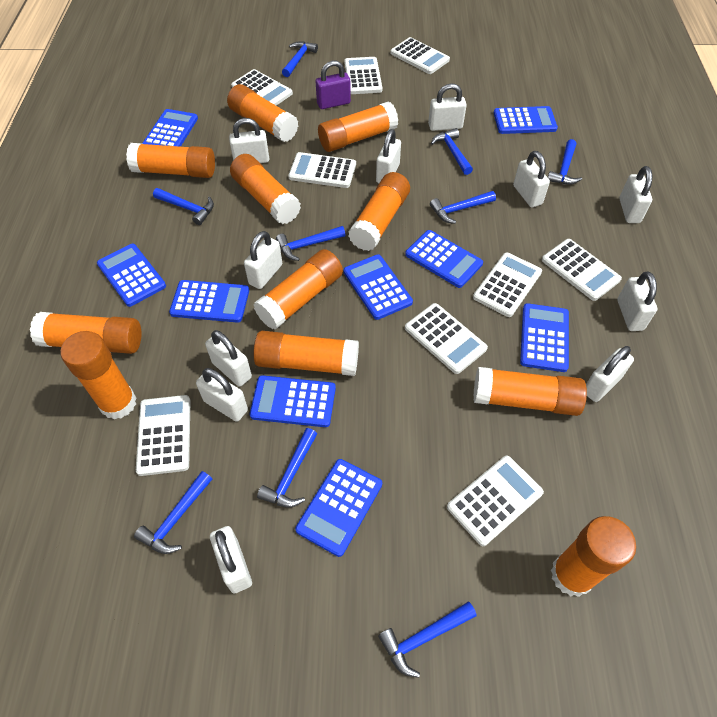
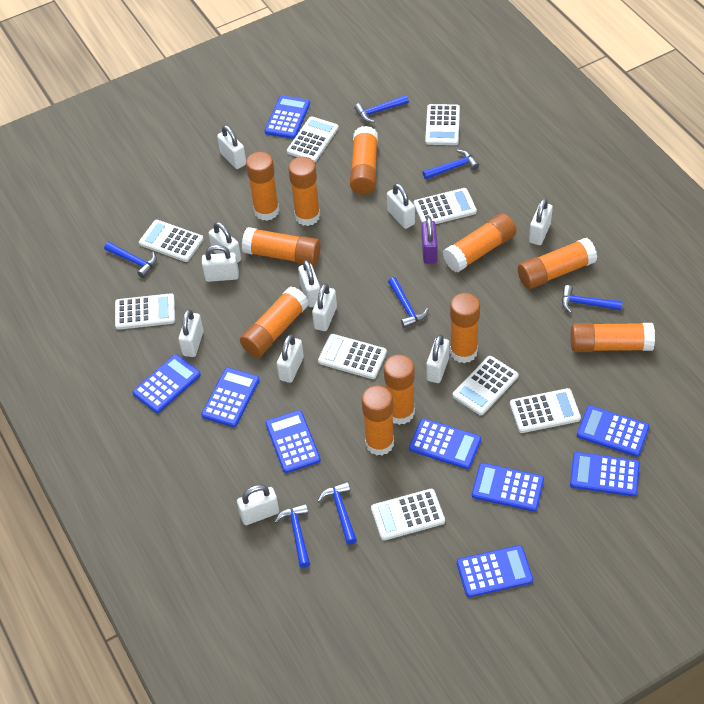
blue hammer: 9 -> 7

